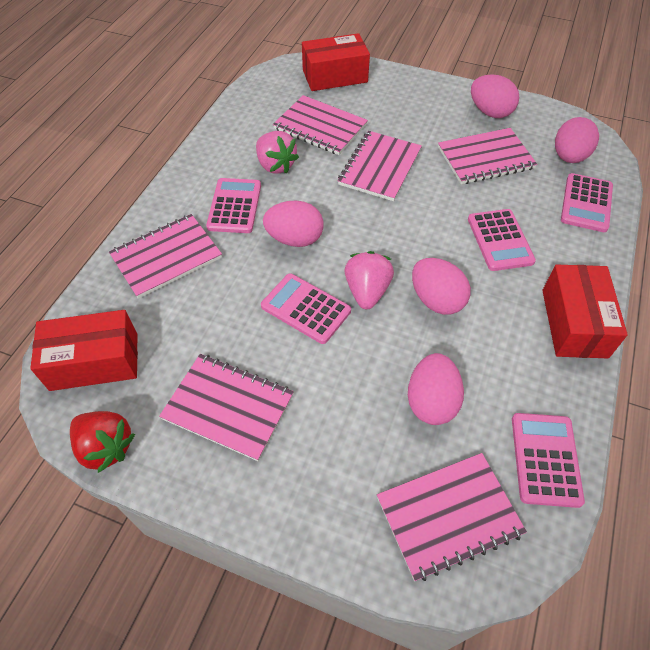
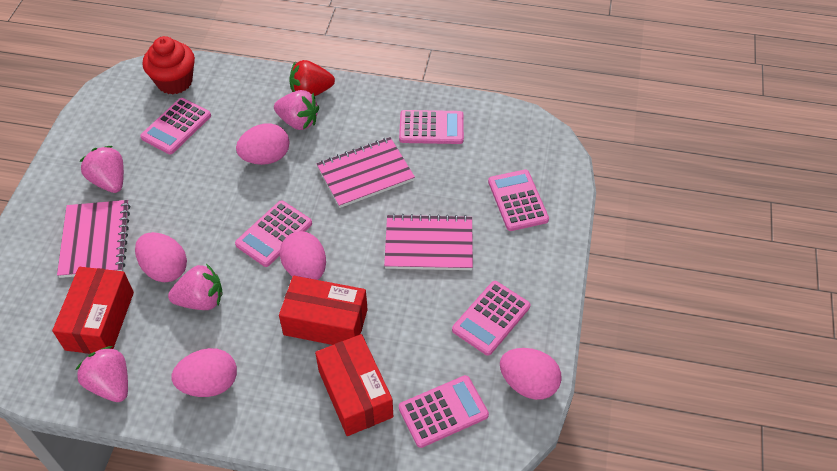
pink calculator: 5 -> 6
pink notebook: 6 -> 3
pink strawberry: 2 -> 4
red cupcake: 0 -> 1

